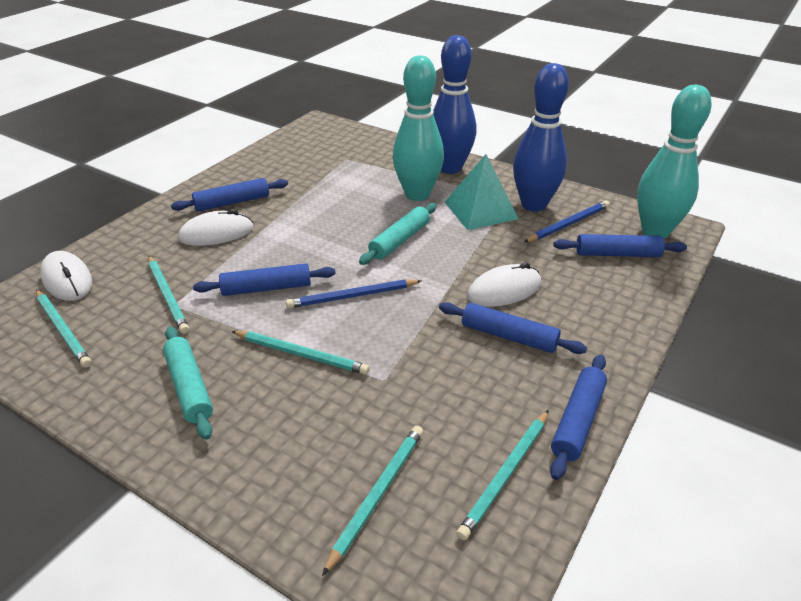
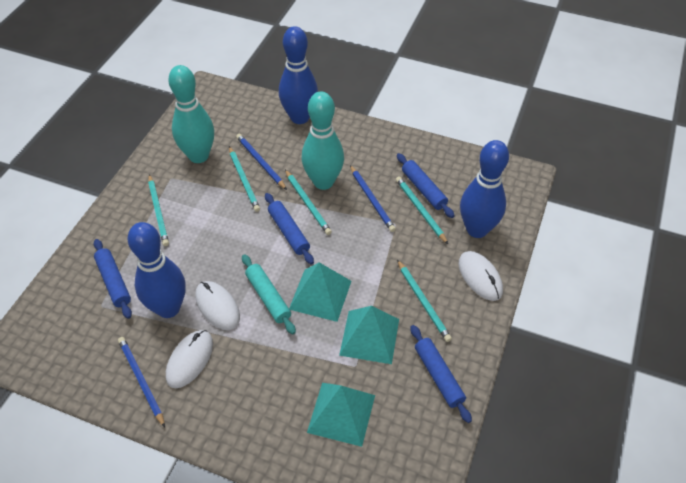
blue bowling pin: 2 -> 3
blue pencil: 2 -> 3
blue rolling pin: 5 -> 4
turquoise pyramid: 1 -> 3
turquoise rolling pin: 2 -> 1

